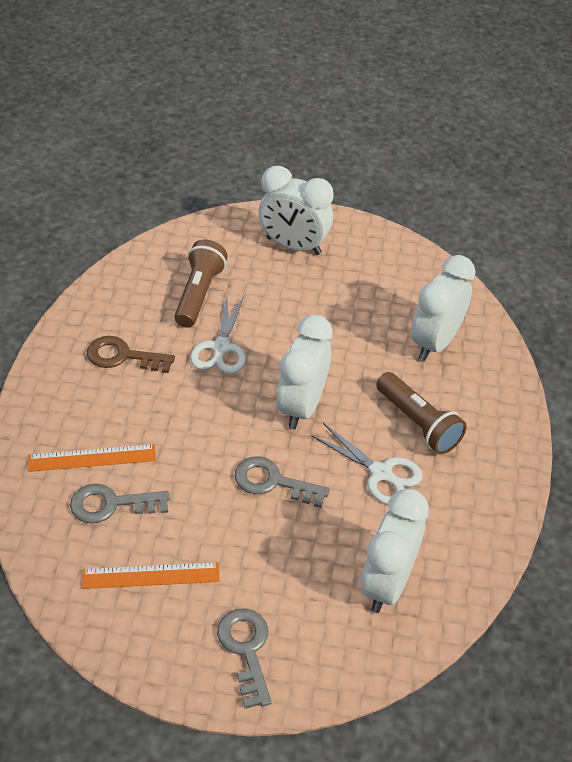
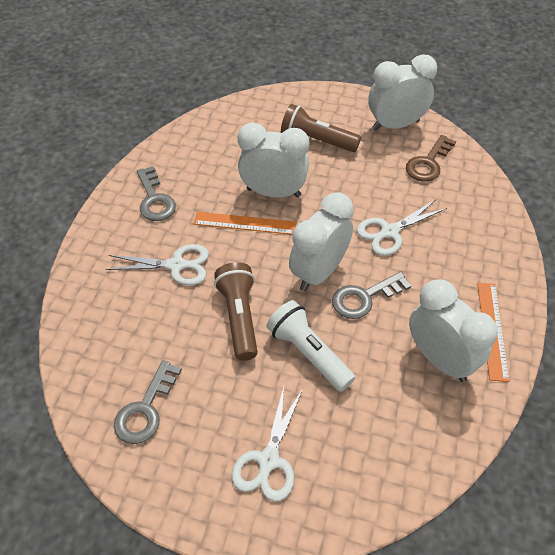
white flashlight: 0 -> 1
white scissors: 2 -> 3

